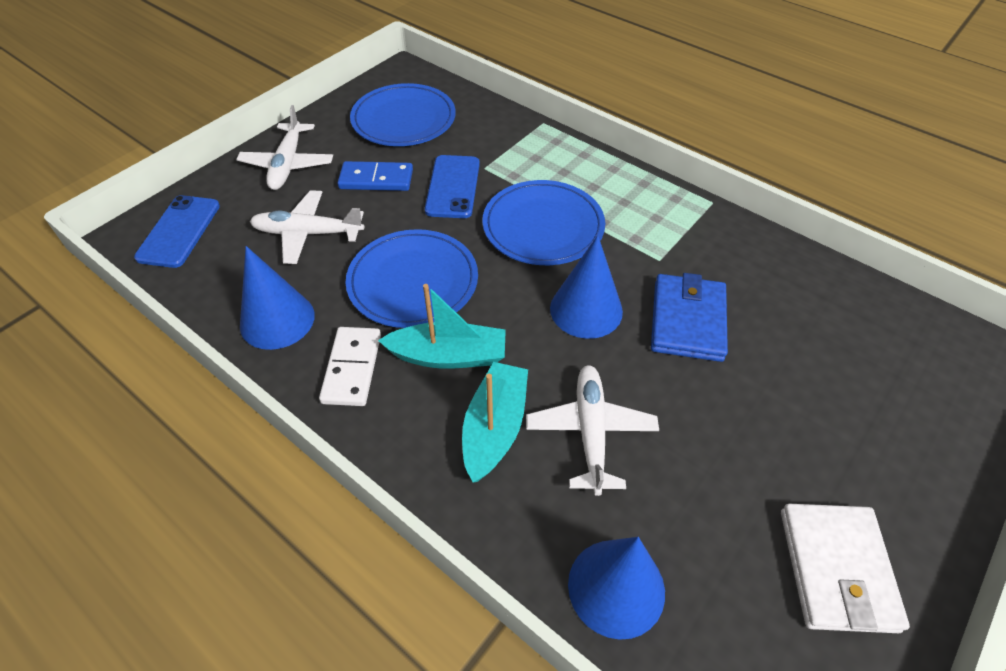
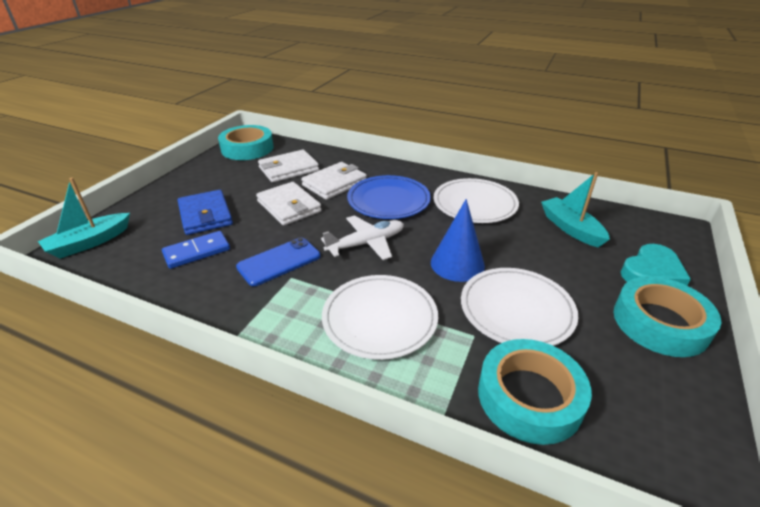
blue cone: 3 -> 1
blue phone: 2 -> 1
blue plate: 3 -> 1
turquoise heart: 0 -> 1
turquoise tape: 0 -> 3
white domino: 1 -> 0
white plane: 3 -> 1
white plate: 0 -> 3
white wallet: 1 -> 3

